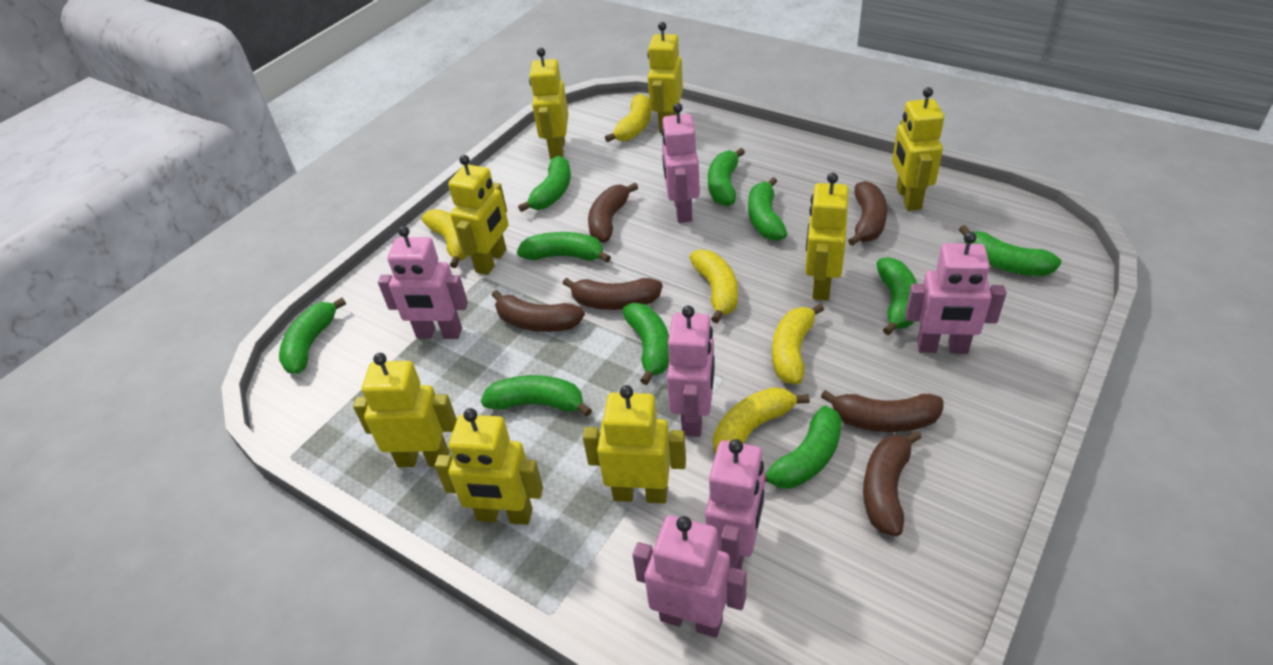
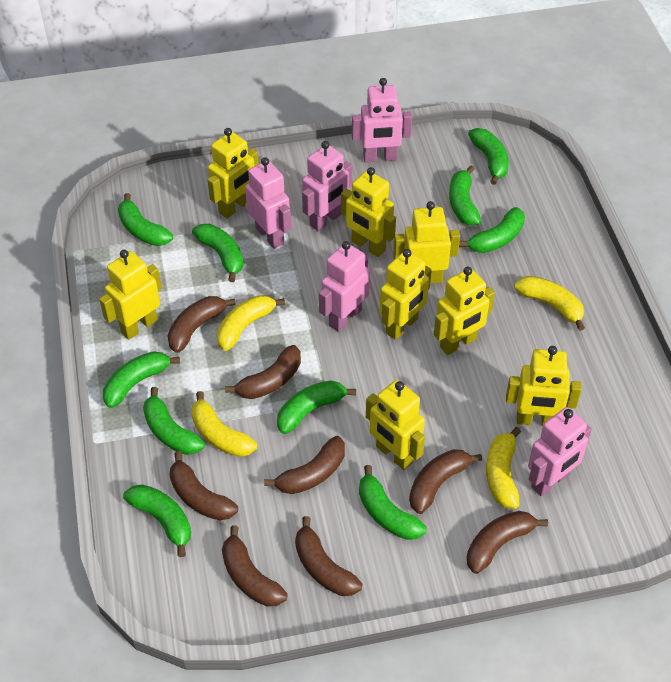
brown banana: 6 -> 8
pink robot: 6 -> 5
yellow banana: 5 -> 4

